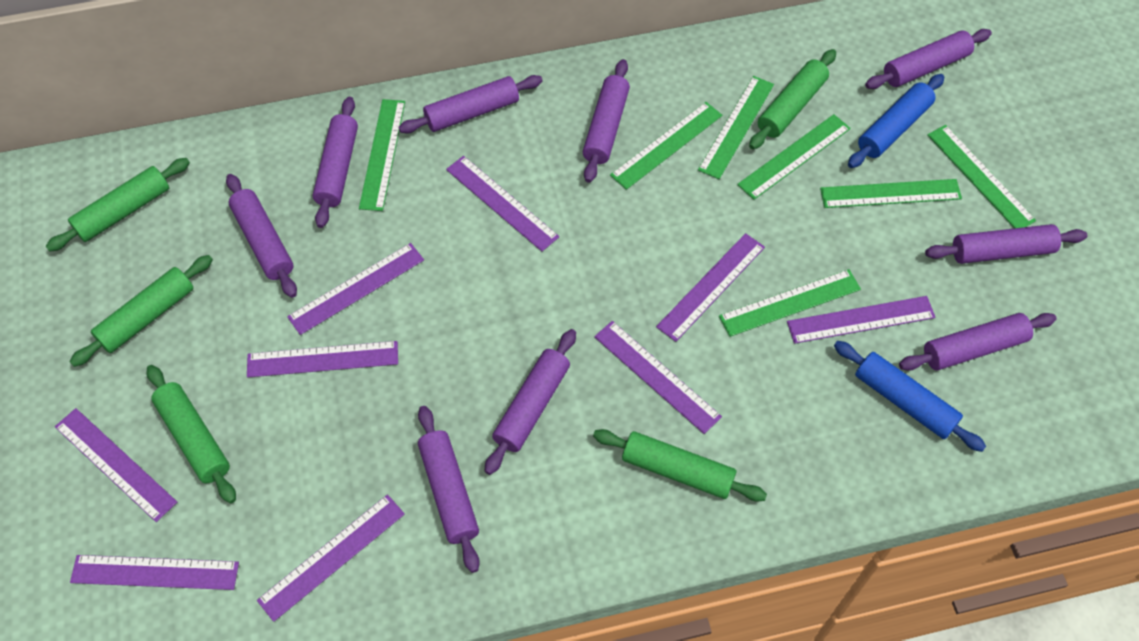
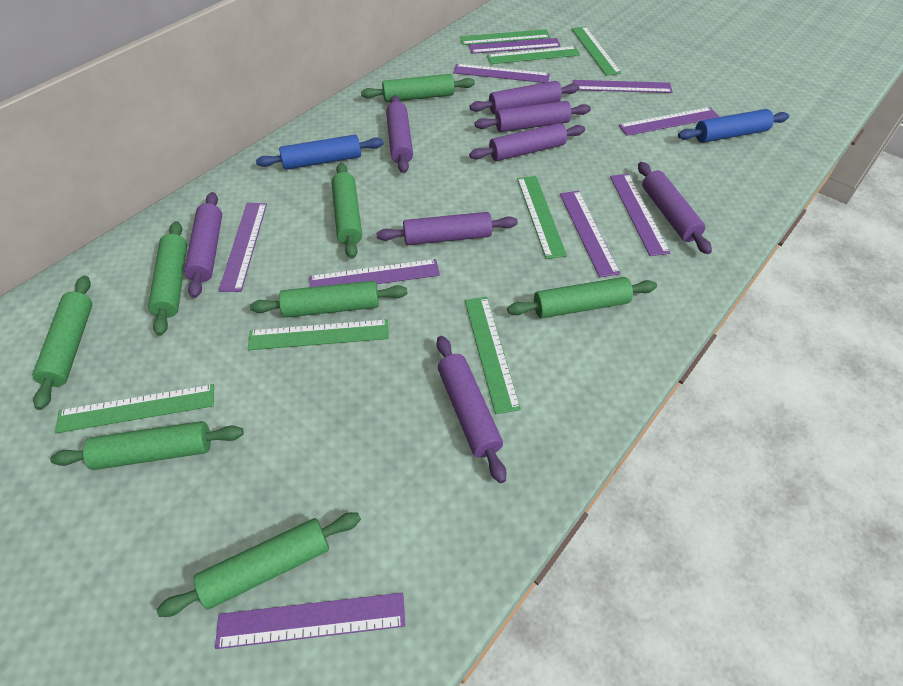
green rolling pin: 5 -> 8
purple rolling pin: 9 -> 8

